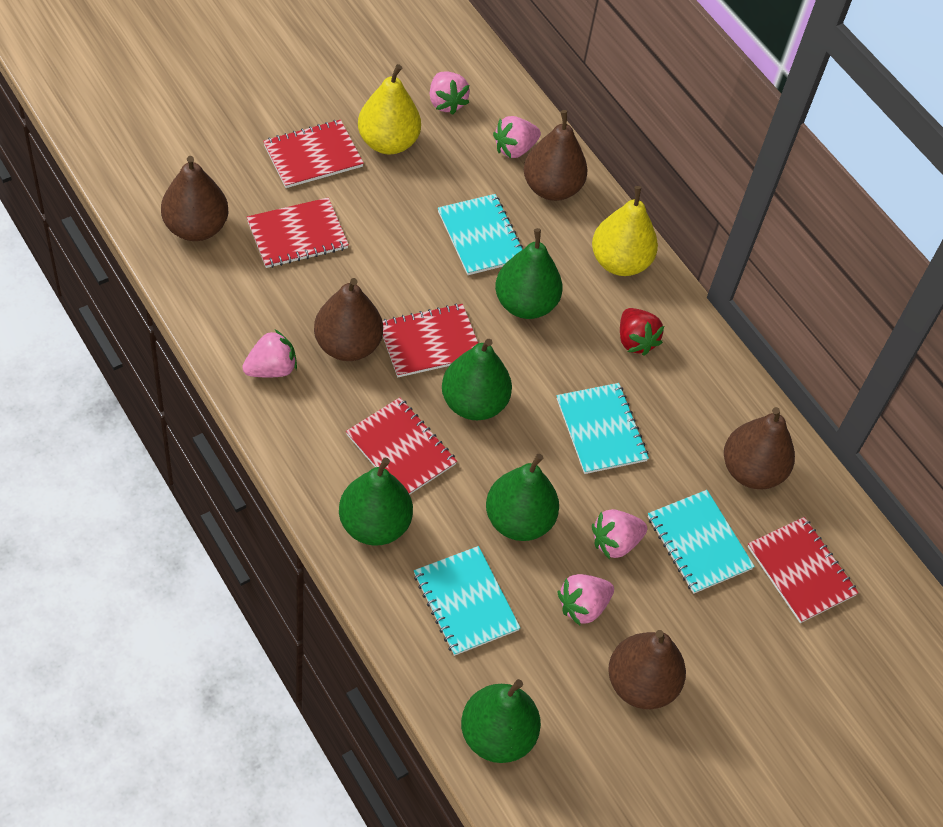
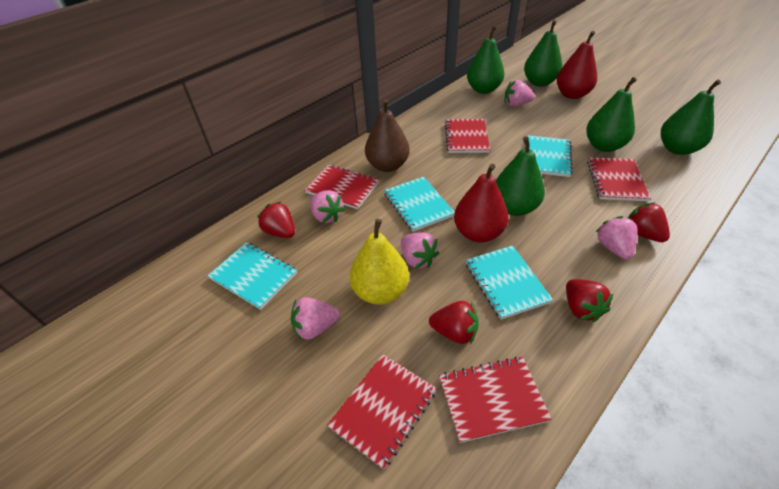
brown pear: 5 -> 1
red pear: 0 -> 2
red strawberry: 1 -> 4
yellow pear: 2 -> 1

